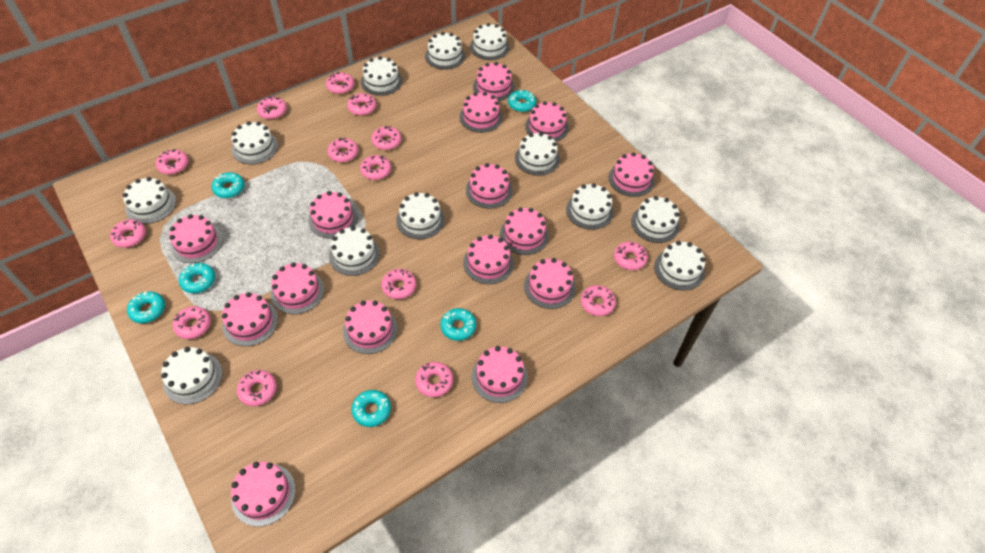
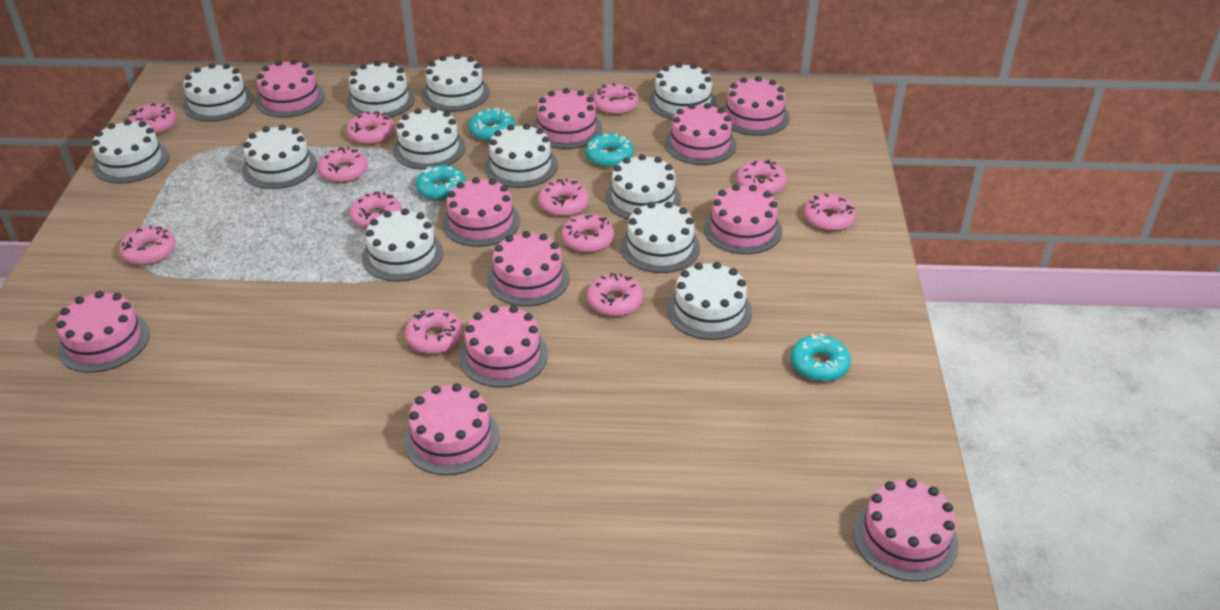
pink cake: 15 -> 11
pink donut: 14 -> 12
turquoise donut: 6 -> 4

